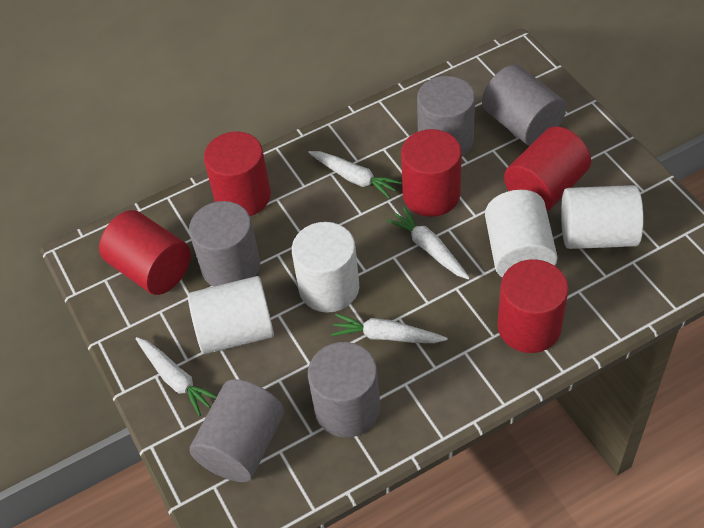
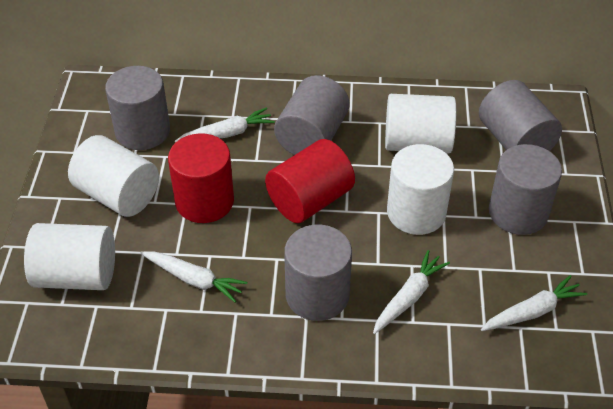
red cylinder: 5 -> 2

